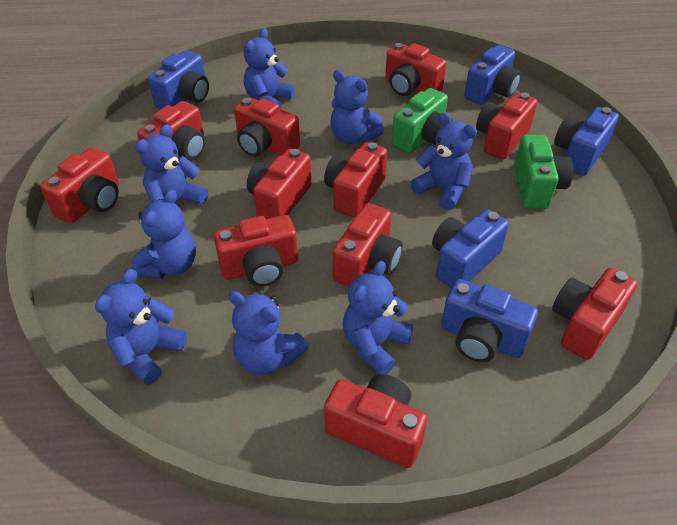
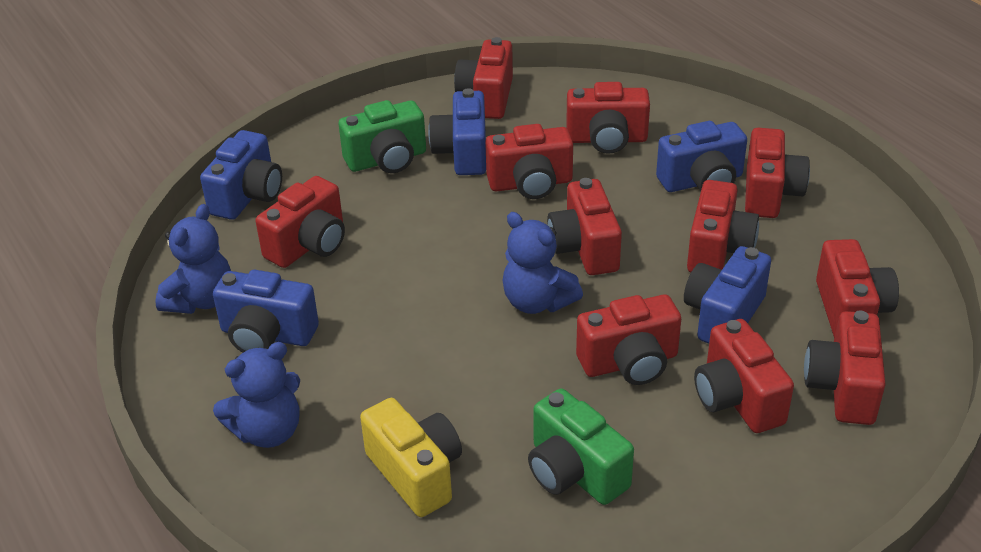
blue teddy bear: 8 -> 3
yellow camera: 0 -> 1

